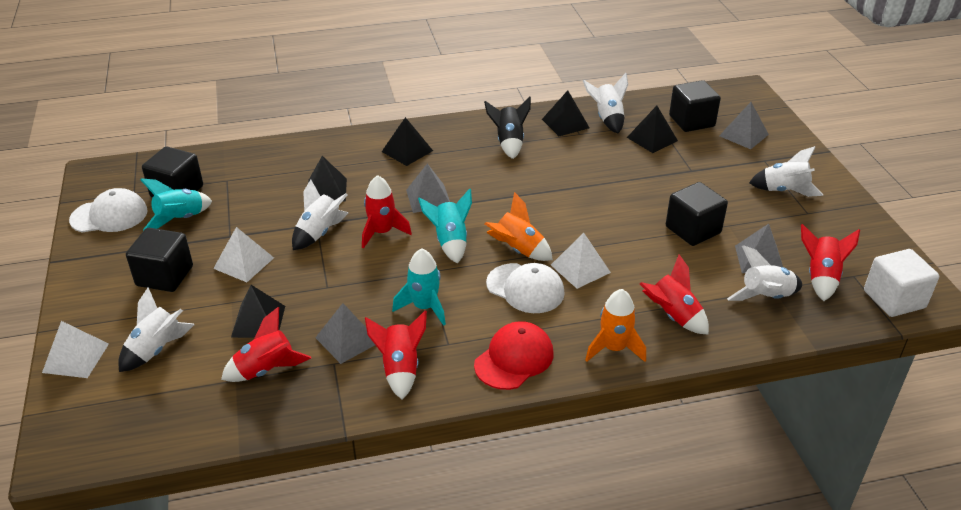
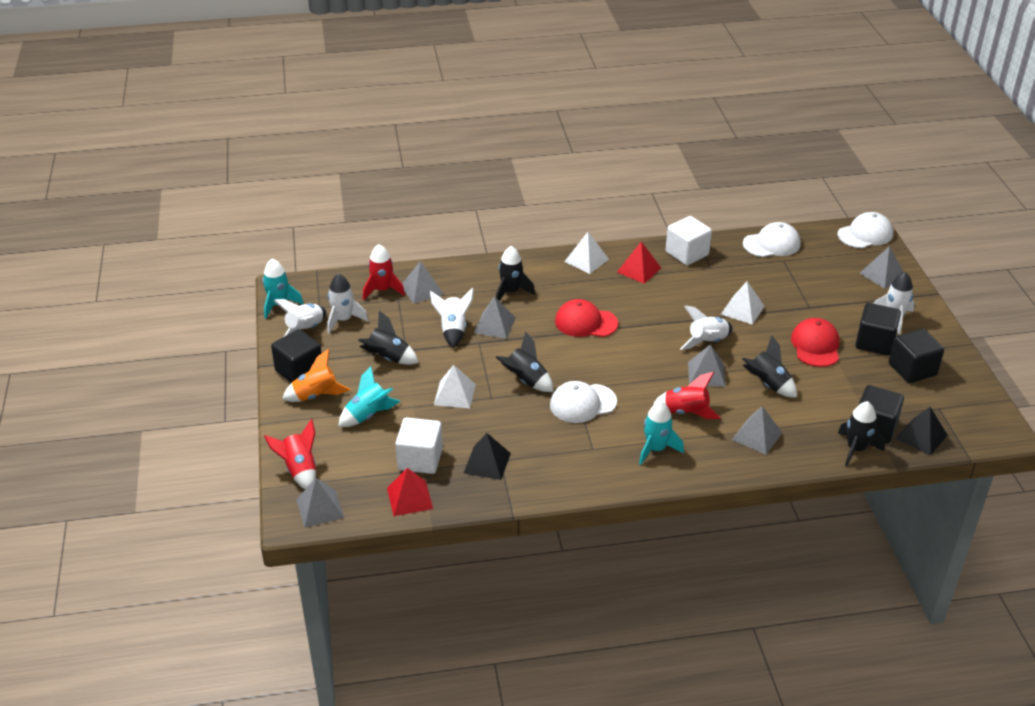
black pyramid: 5 -> 2
black rocket: 1 -> 5
grey pyramid: 4 -> 6
orange rocket: 2 -> 1
red cap: 1 -> 2
red pyramid: 0 -> 2
red rocket: 5 -> 3
white cap: 2 -> 3
white cube: 1 -> 2

